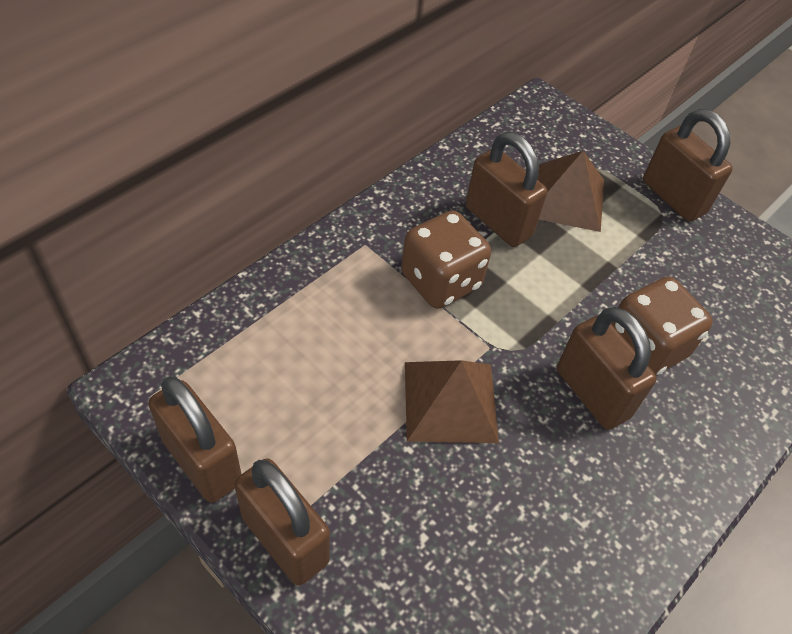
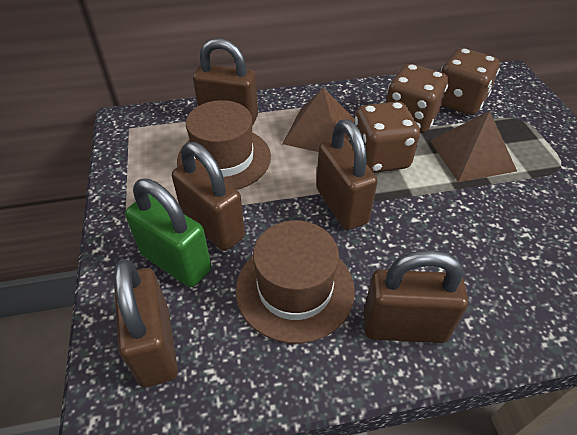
brown dice: 2 -> 3
brown hat: 0 -> 2
green padlock: 0 -> 1

